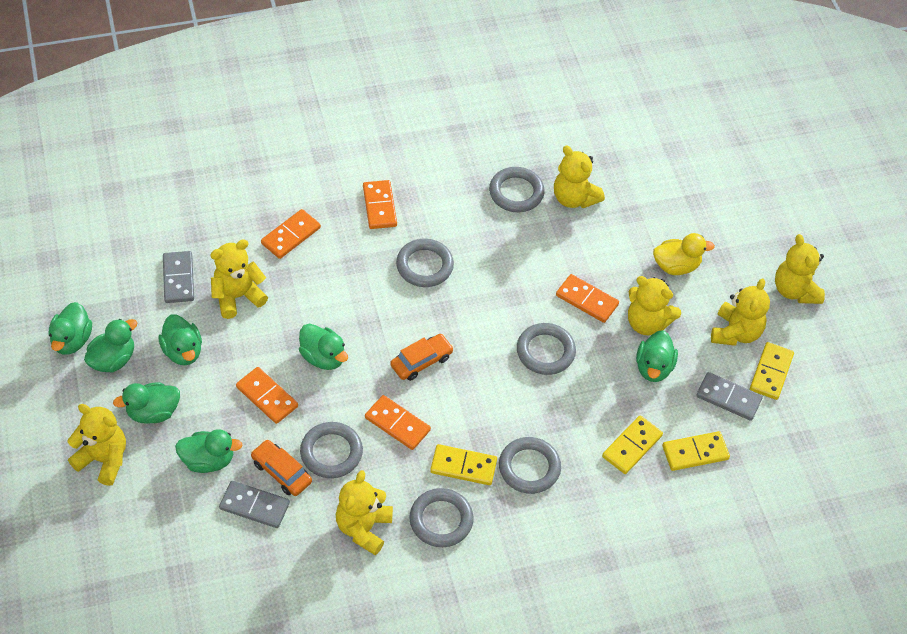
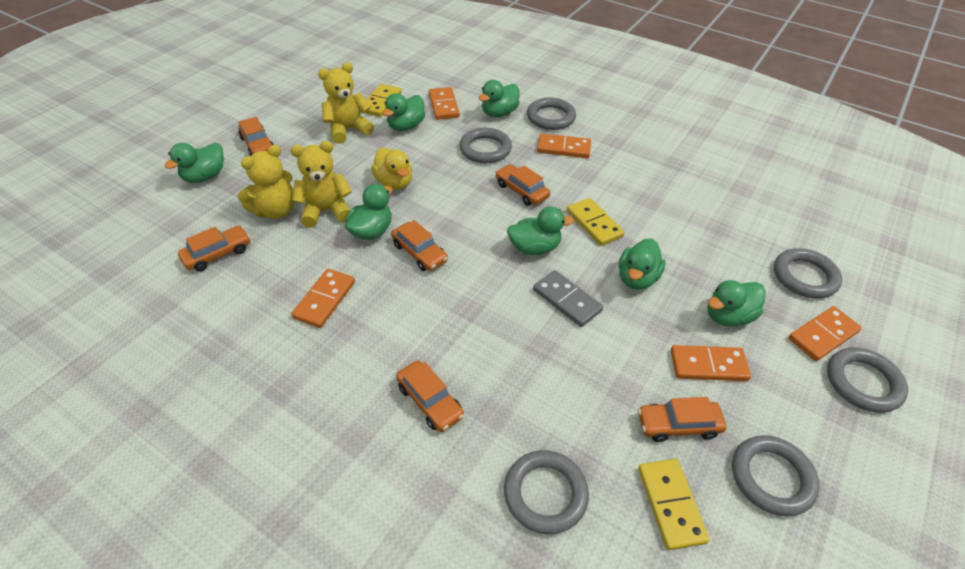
grey domino: 3 -> 1
orange car: 2 -> 6
yellow domino: 4 -> 3
yellow teddy bear: 7 -> 3

